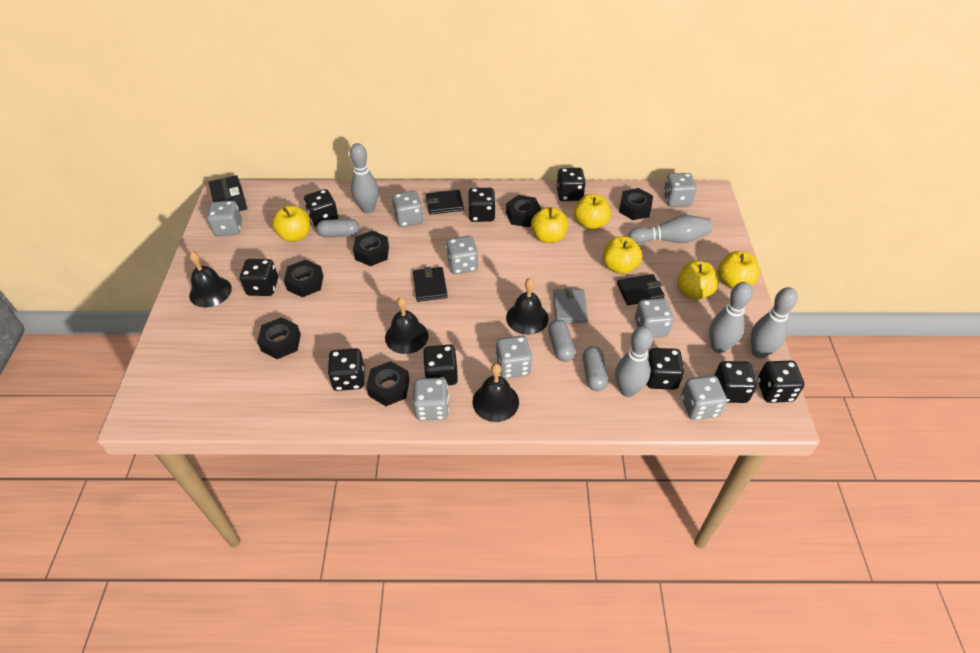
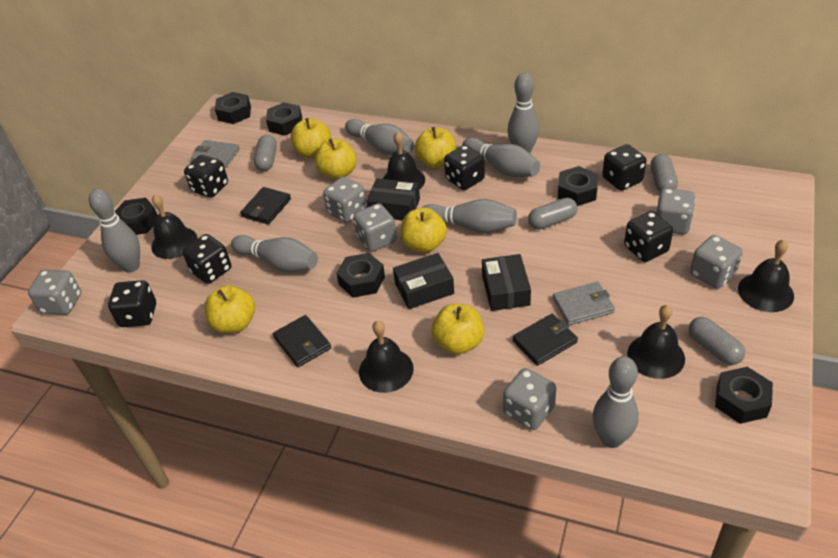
black bell: 4 -> 5
black box: 1 -> 3
black dice: 9 -> 6
grey bowling pin: 5 -> 7
grey capsule: 3 -> 4
grey dice: 8 -> 6
grey wallet: 1 -> 2

